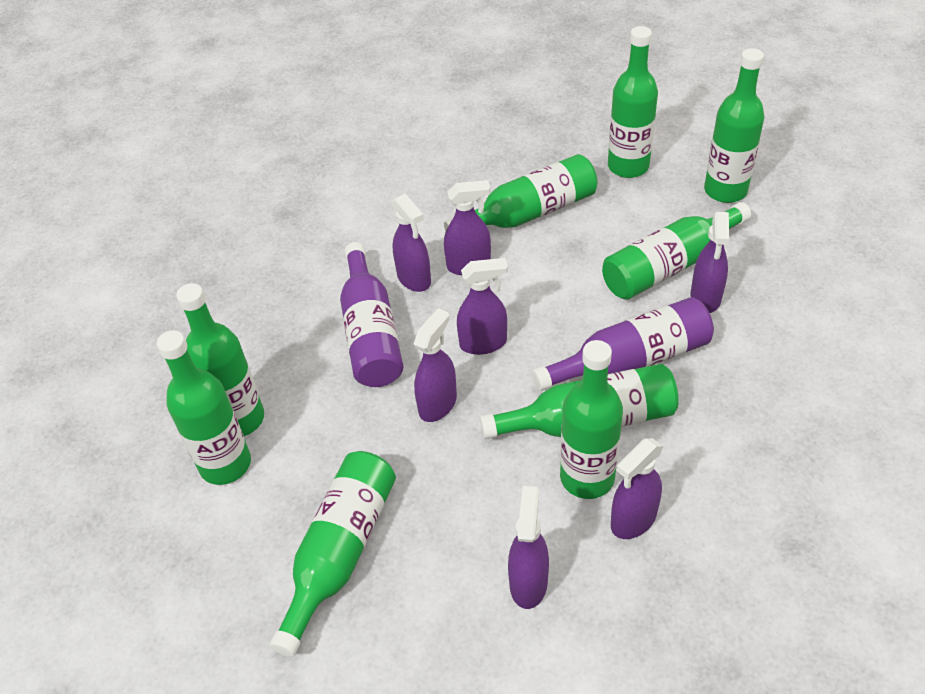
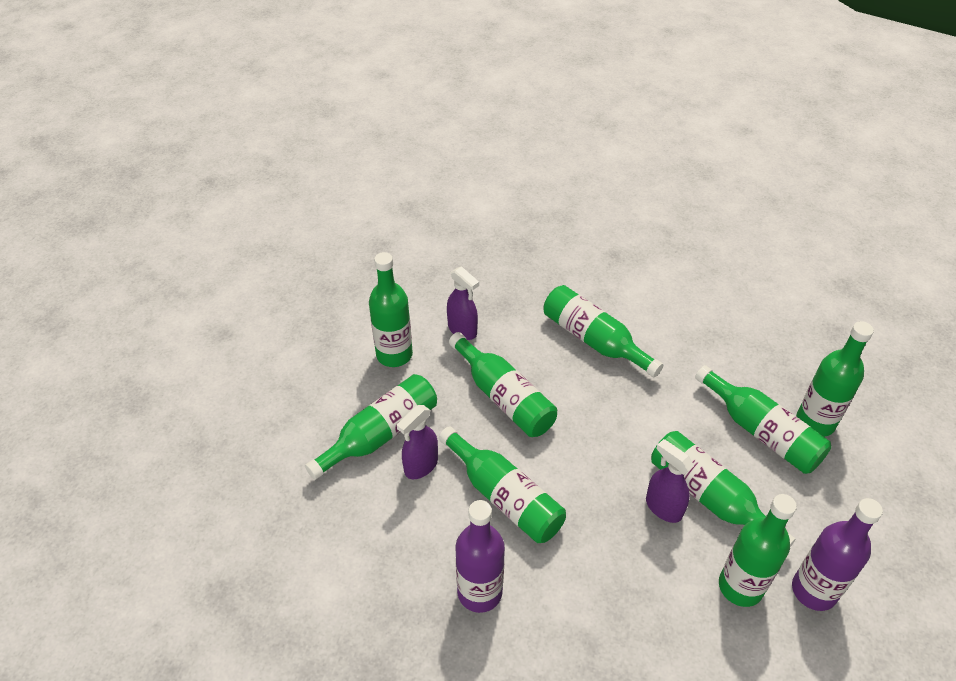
purple spray bottle: 7 -> 3

